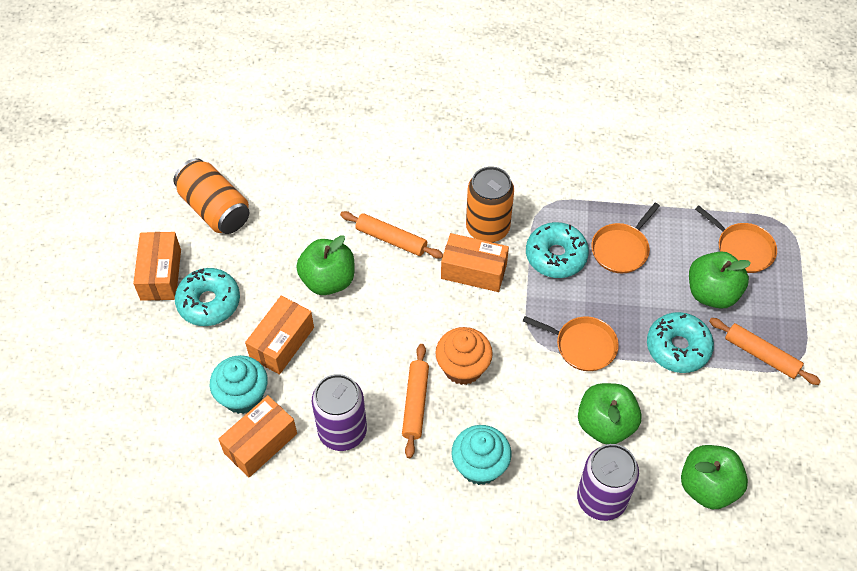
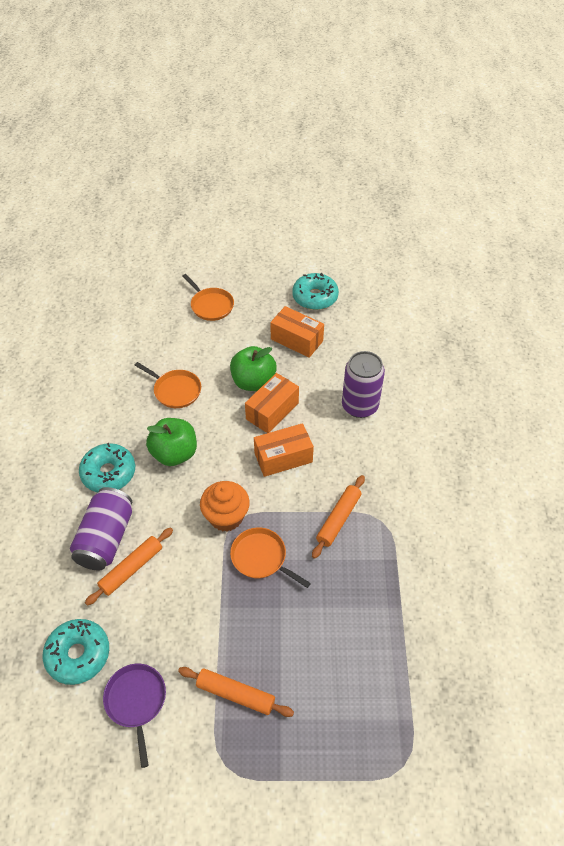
green apple: 4 -> 2
orange box: 4 -> 3
orange can: 2 -> 0
purple pan: 0 -> 1
turquoise cupcake: 2 -> 0

